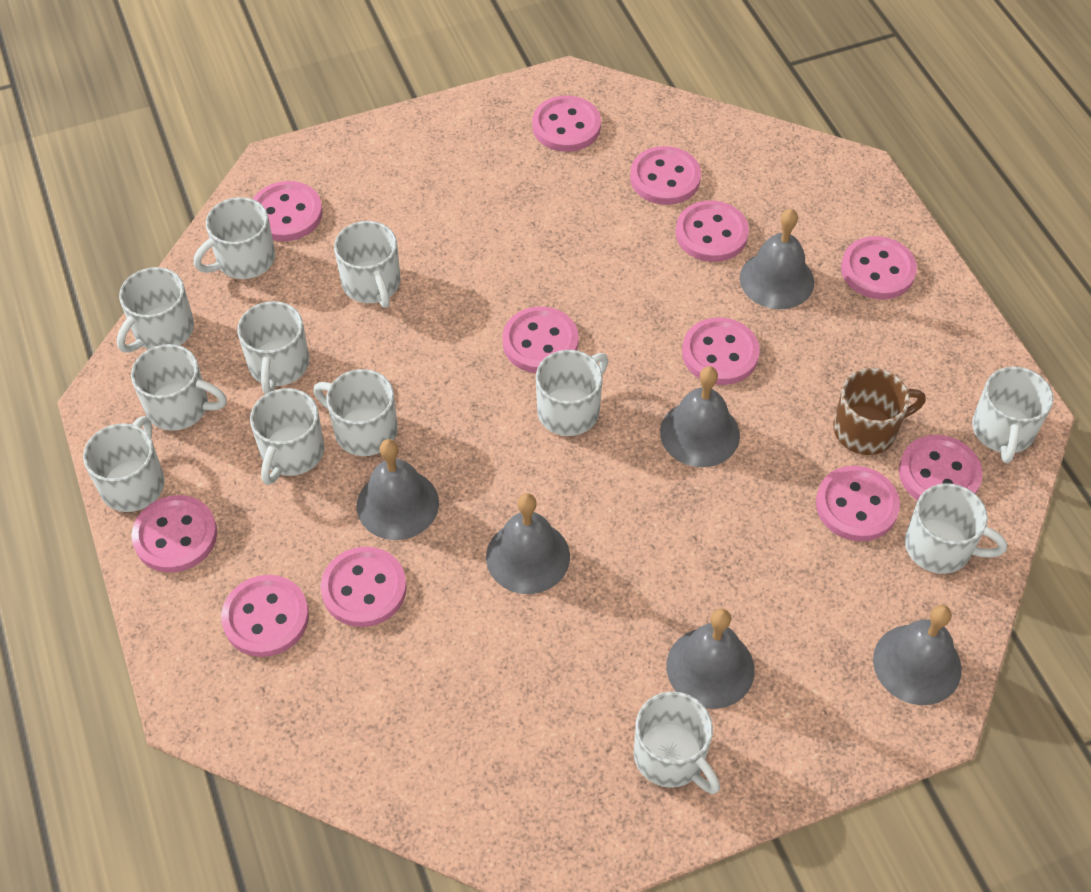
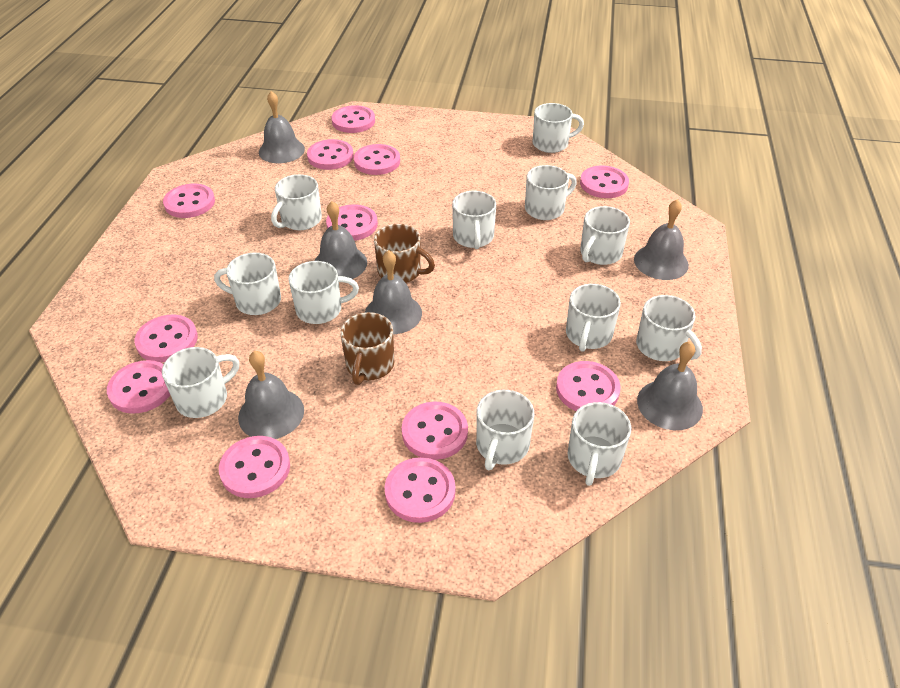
brown mug: 1 -> 2

